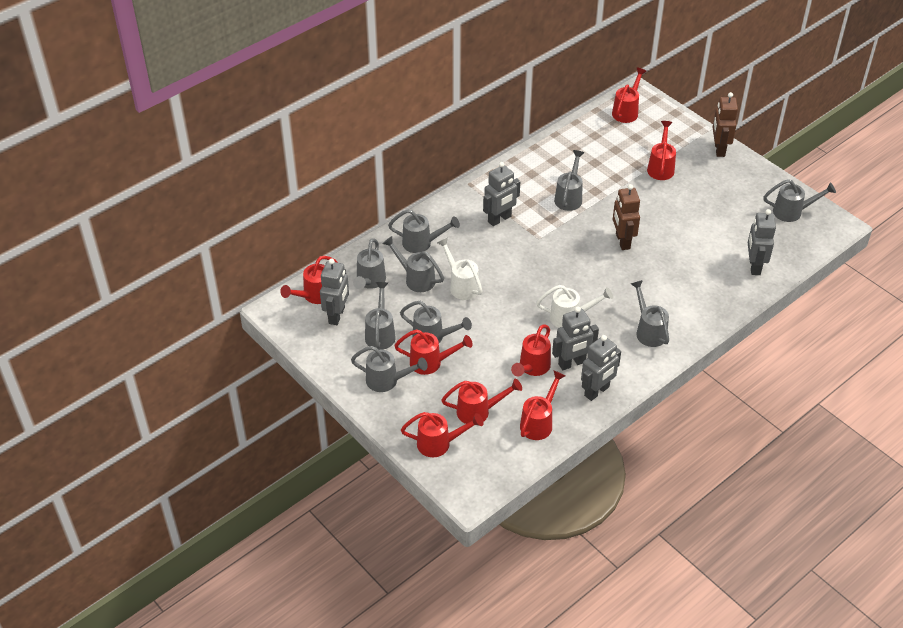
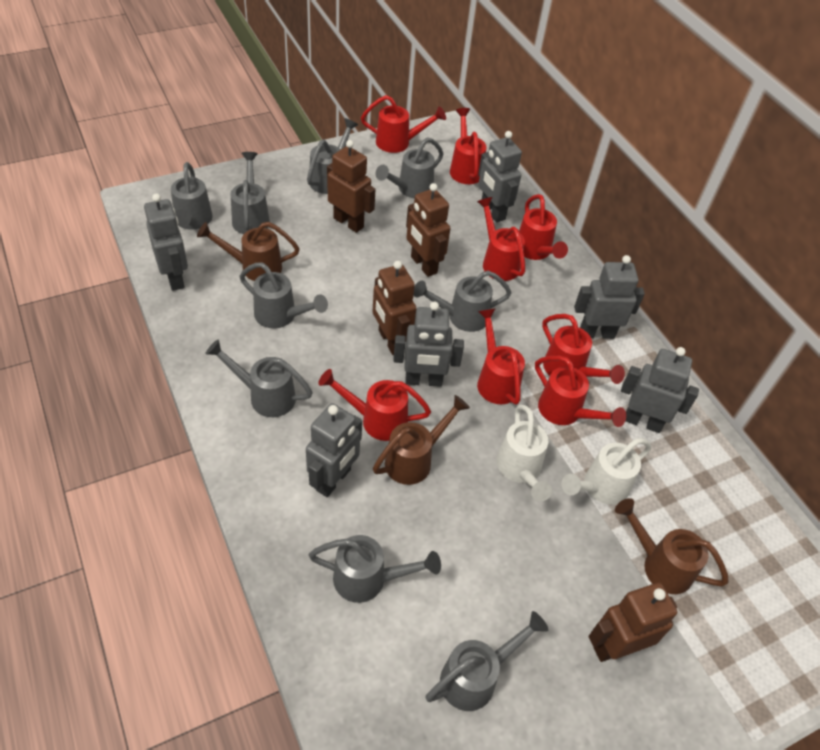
brown robot: 2 -> 4
brown watering can: 0 -> 3
grey robot: 5 -> 6

